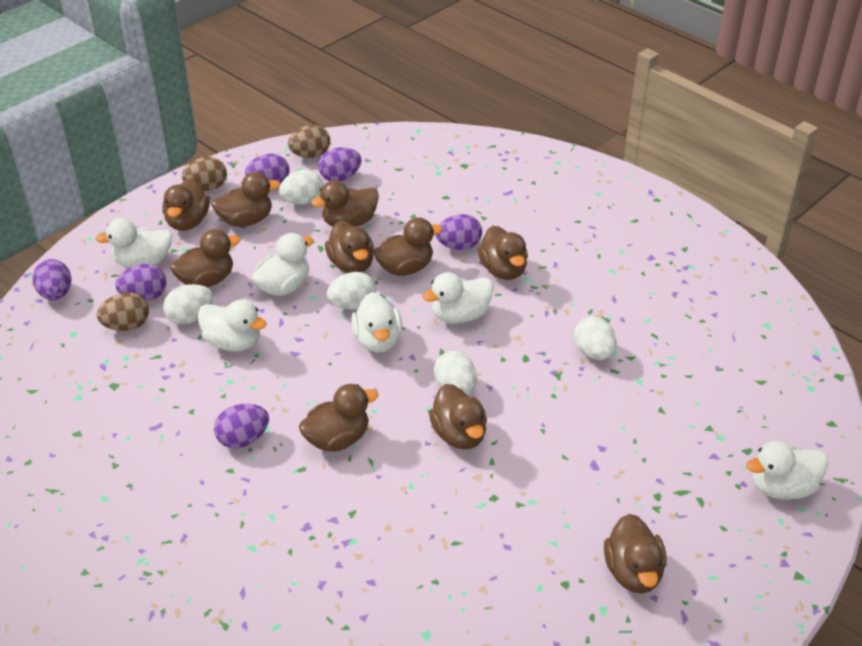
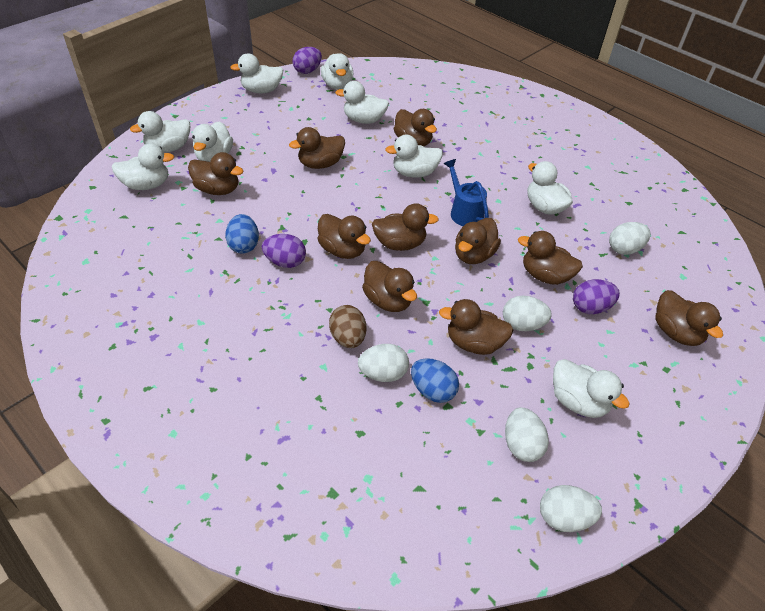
blue egg: 0 -> 2
blue watering can: 0 -> 1
brown egg: 3 -> 1
purple egg: 6 -> 3
white duck: 6 -> 9

